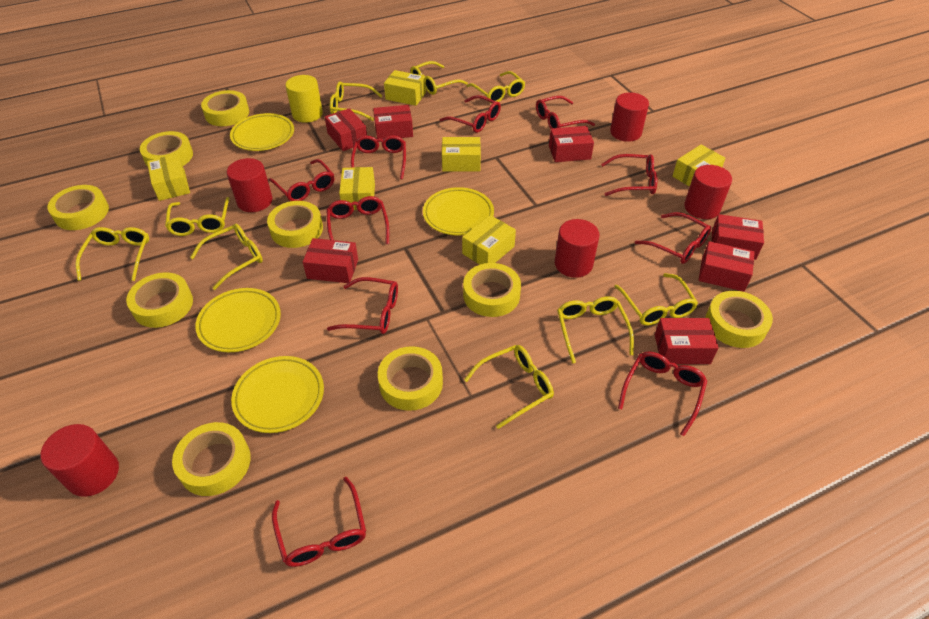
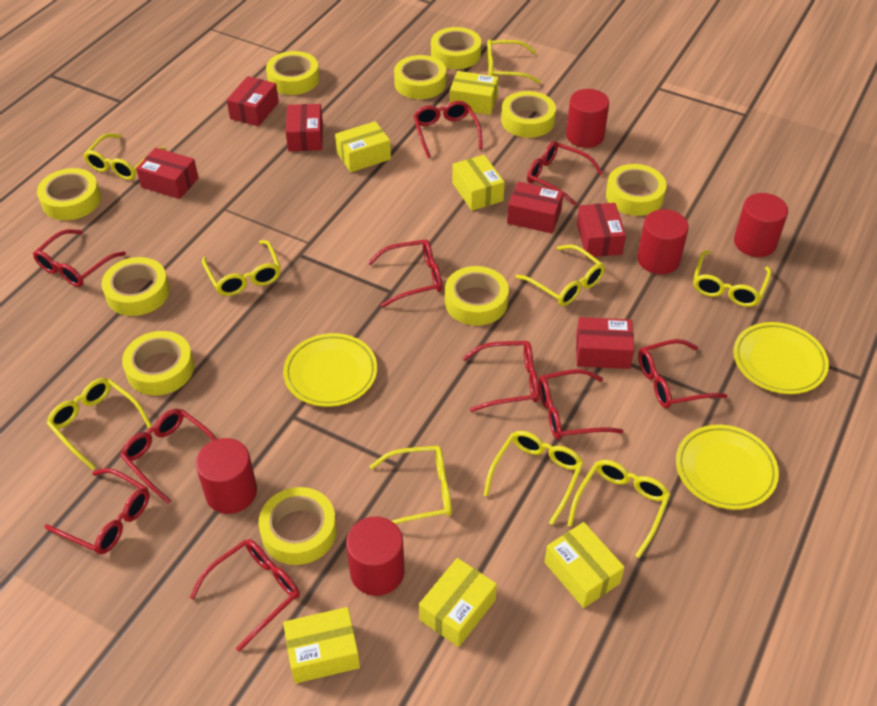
red box: 7 -> 6
yellow cylinder: 1 -> 0
yellow plate: 4 -> 3
yellow tape: 9 -> 10

